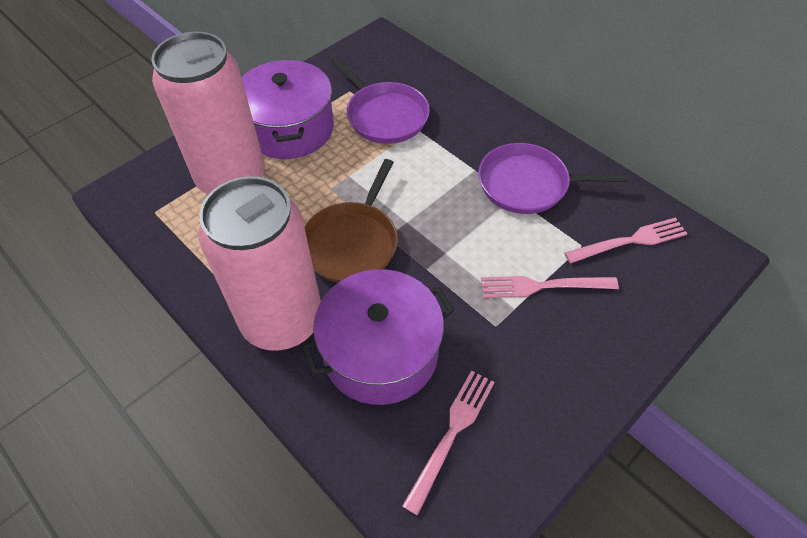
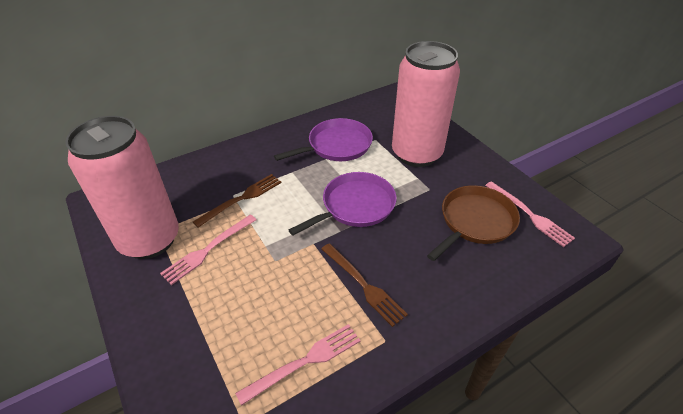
brown fork: 0 -> 2
purple pot: 2 -> 0

